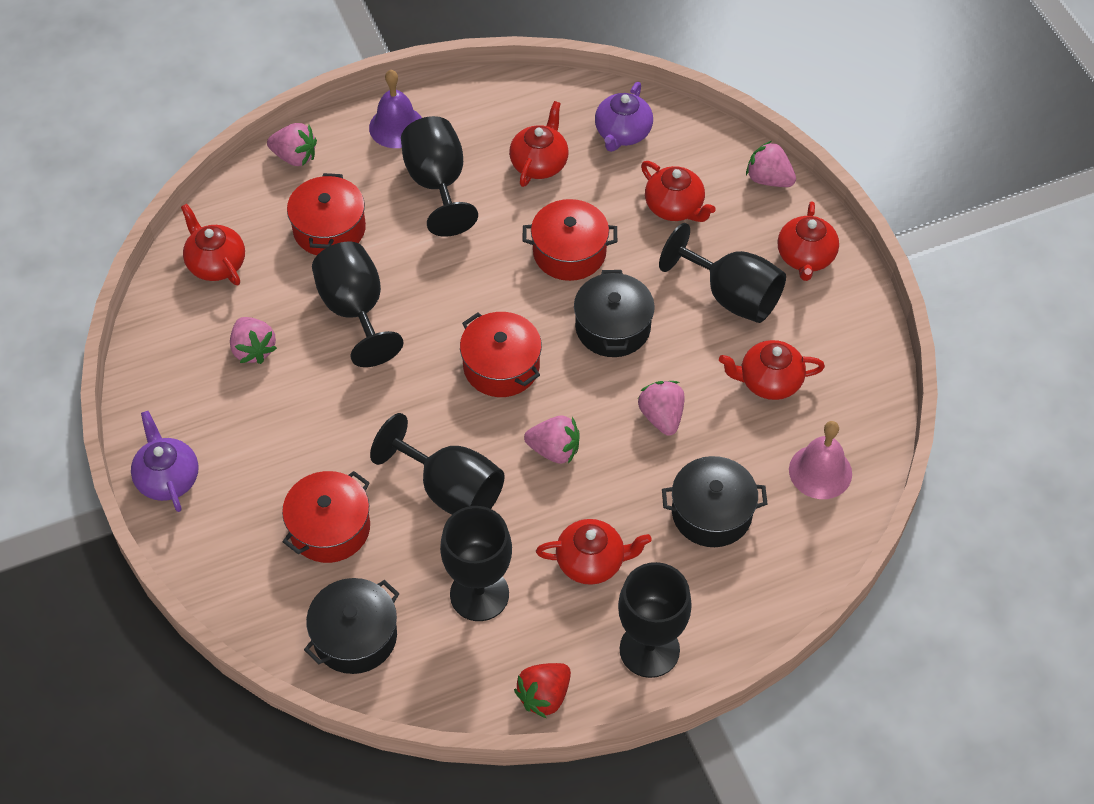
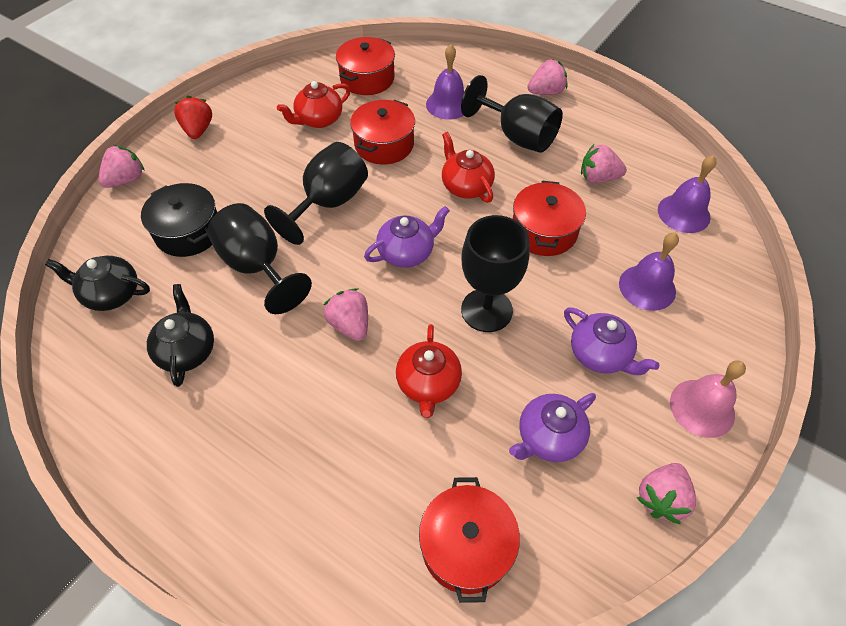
black goblet: 6 -> 4
black pot: 3 -> 1
black teapot: 0 -> 2
purple bell: 1 -> 3
purple teapot: 2 -> 3
red teapot: 6 -> 3

